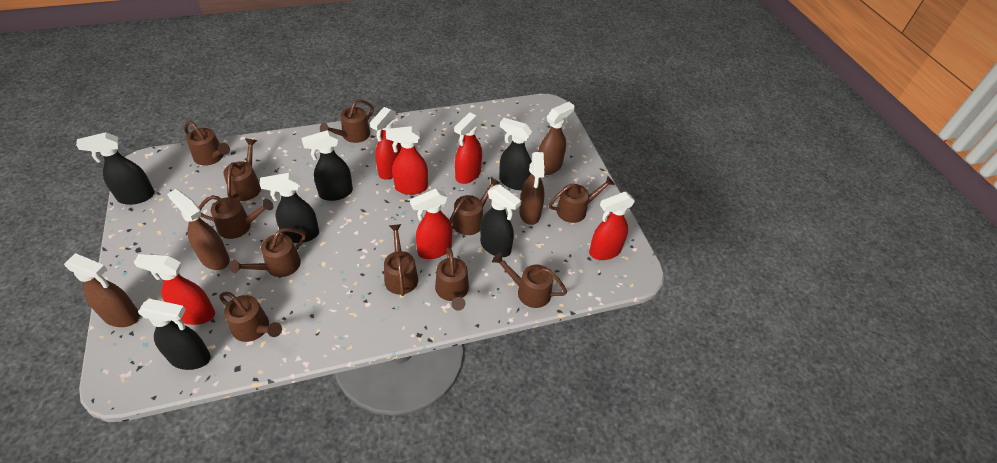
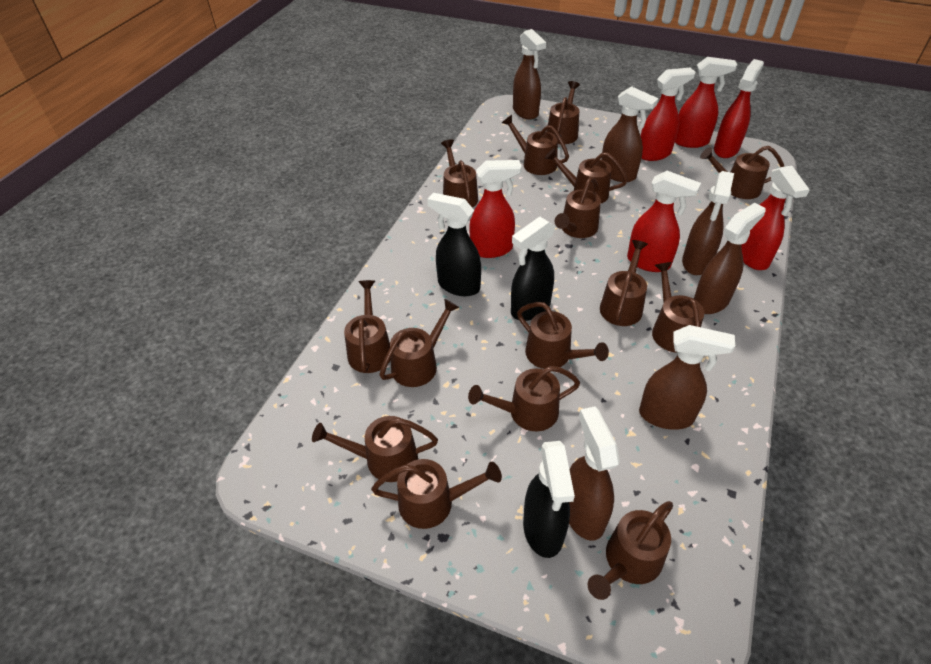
black spray bottle: 6 -> 3
brown spray bottle: 4 -> 6
brown watering can: 11 -> 15

